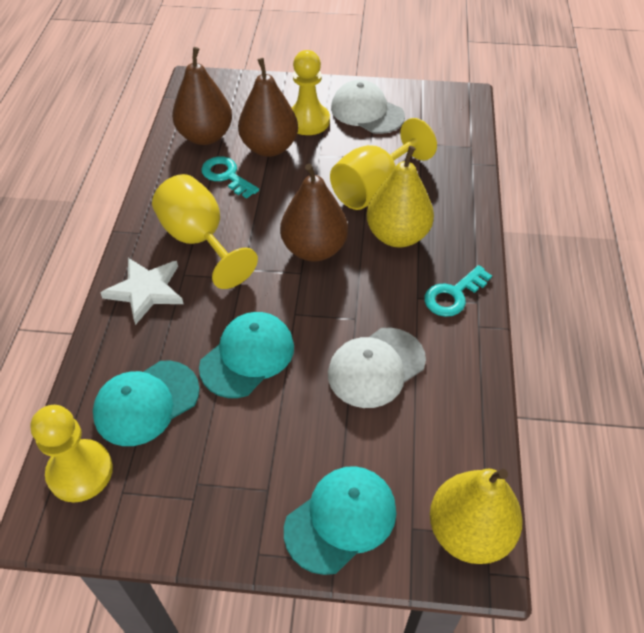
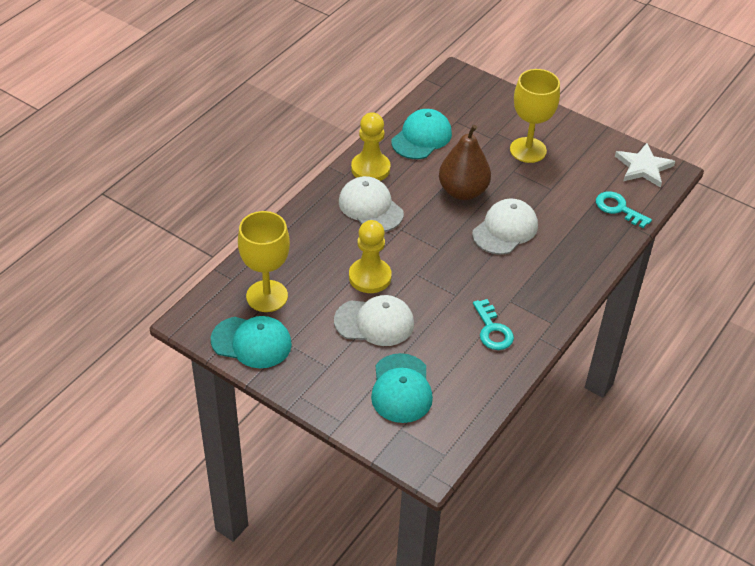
brown pear: 3 -> 1
white cap: 2 -> 3
yellow pear: 2 -> 0

